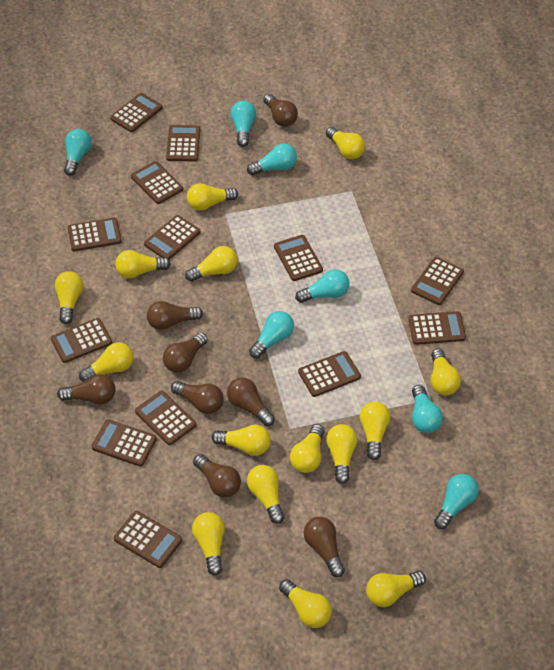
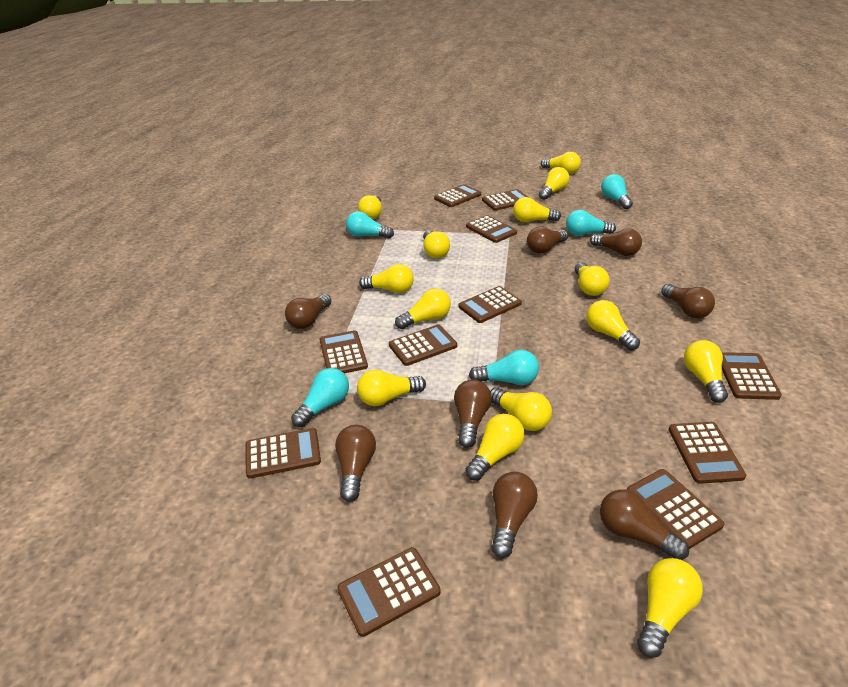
brown calculator: 13 -> 11
turquoise light bulb: 7 -> 5
yellow light bulb: 15 -> 14

